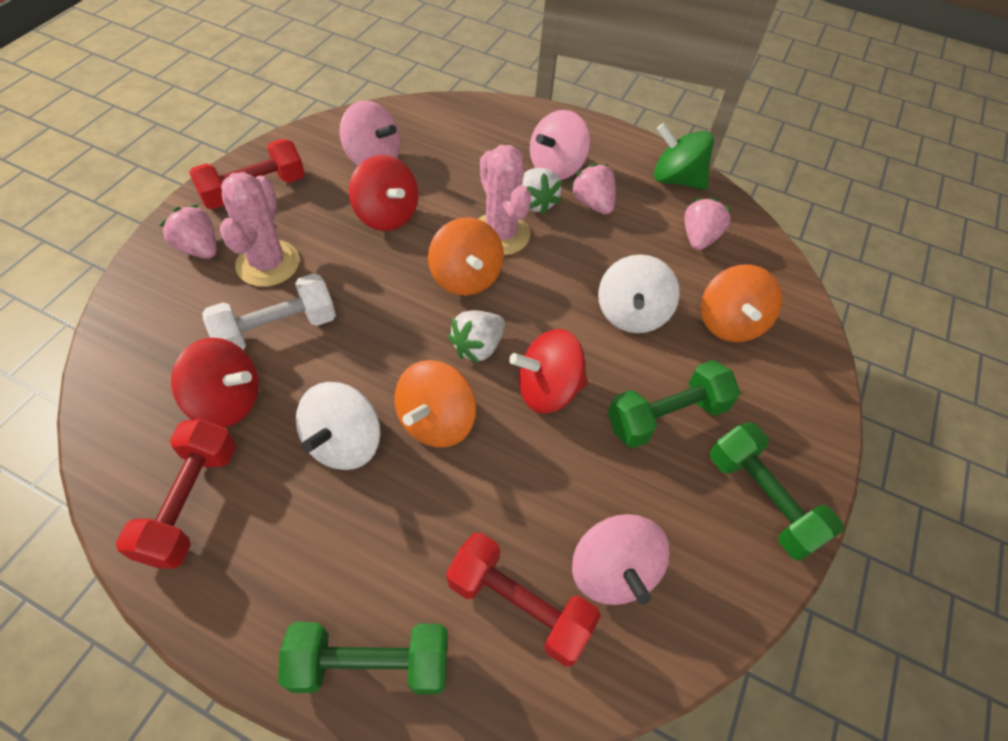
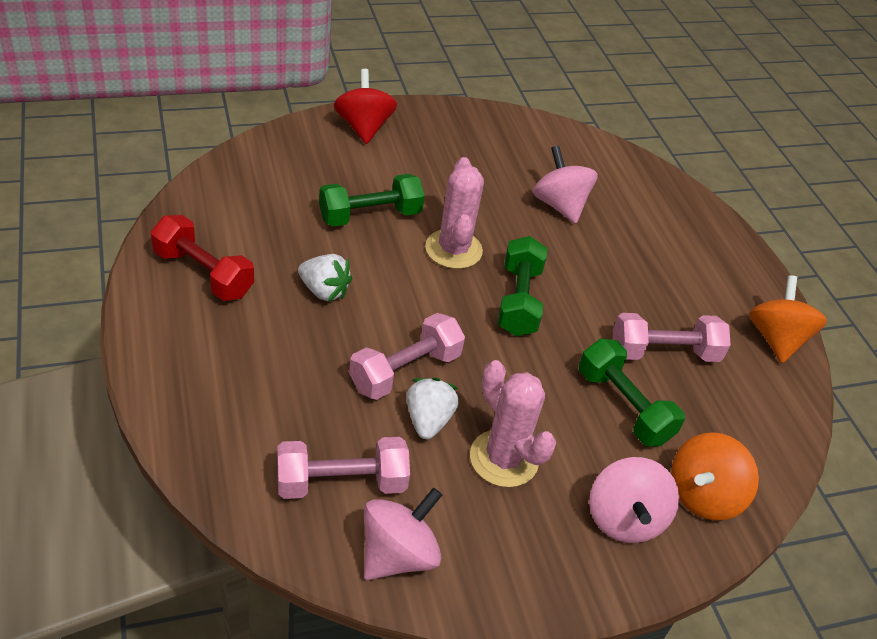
green spinning top: 1 -> 0
orange spinning top: 3 -> 2
pink dumbbell: 0 -> 3
pink strawberry: 3 -> 0
red dumbbell: 3 -> 1
red spinning top: 3 -> 1
white dumbbell: 1 -> 0
white spinning top: 2 -> 0

